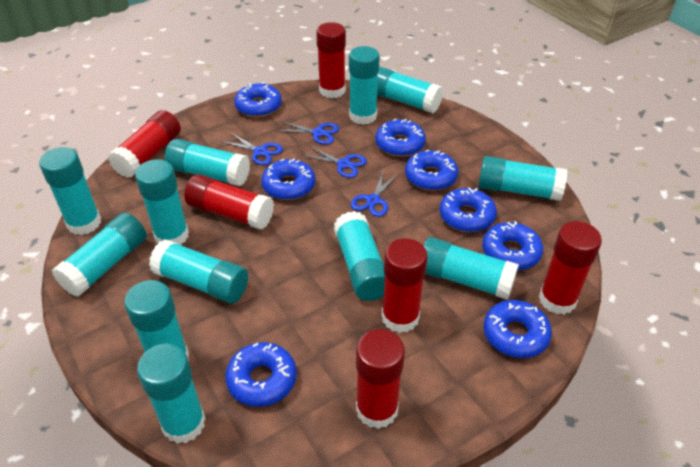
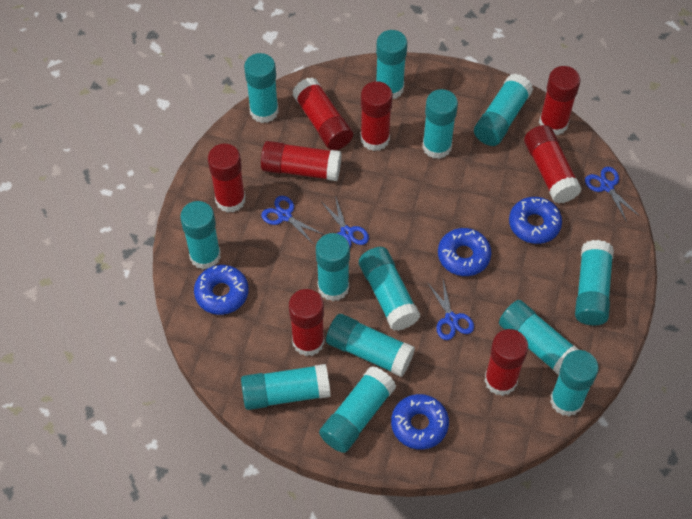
blue donut: 8 -> 4
red glue stick: 6 -> 8
turquoise glue stick: 12 -> 13

